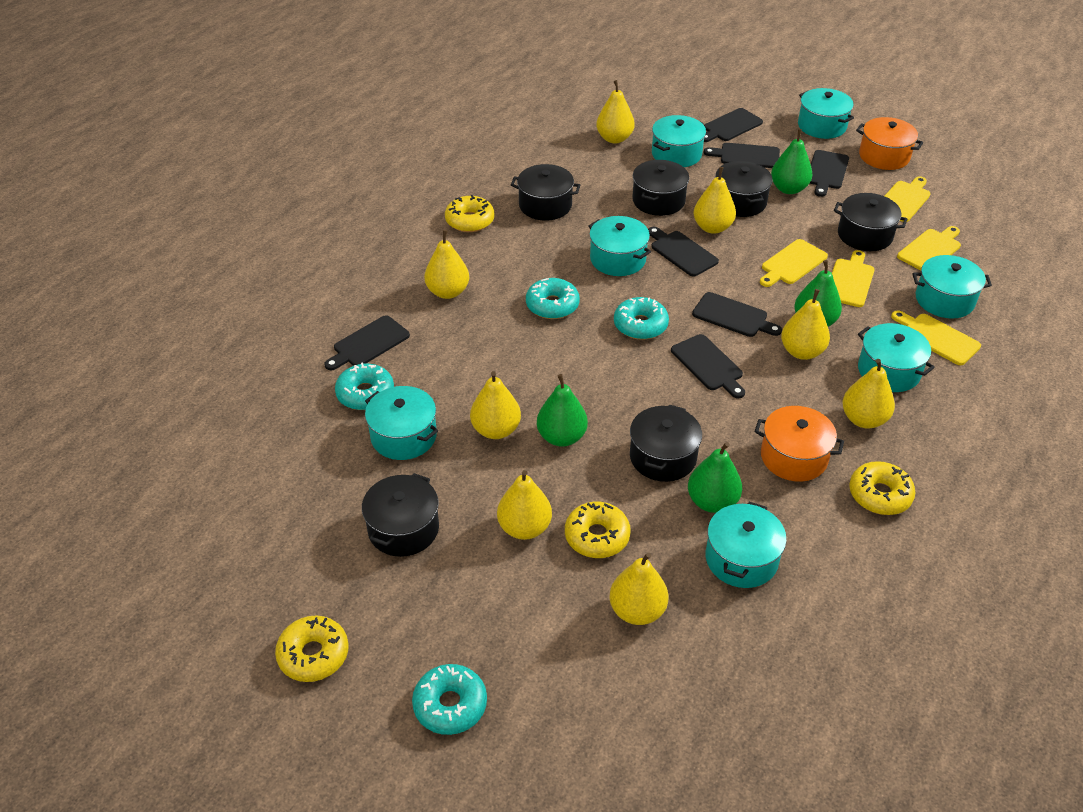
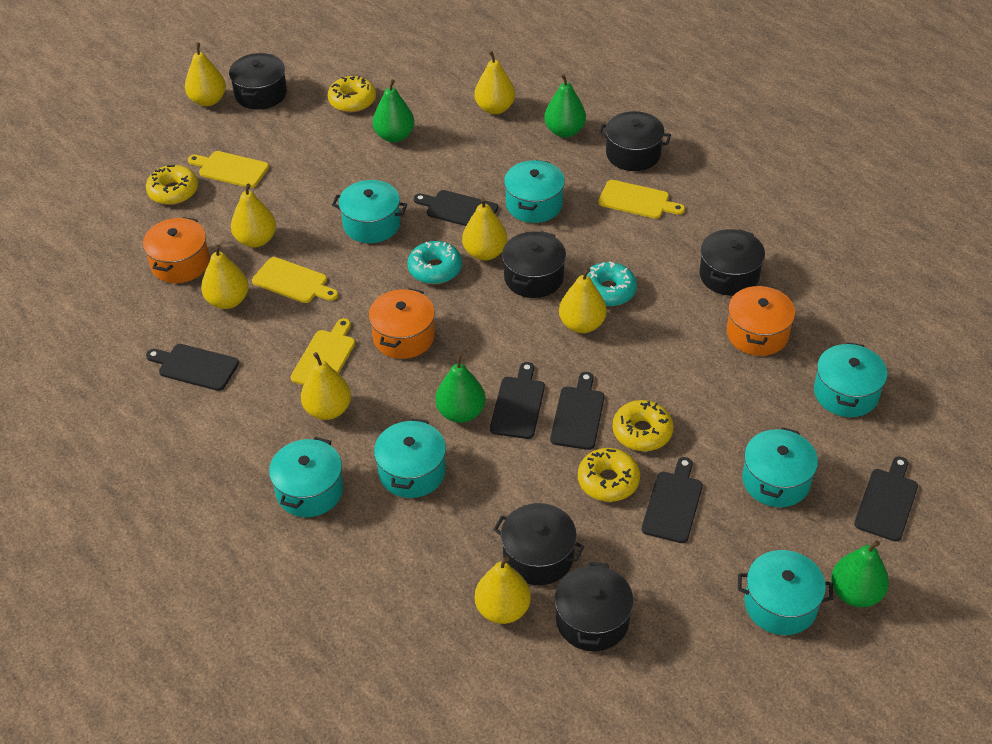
black cutting board: 7 -> 6
orange pot: 2 -> 3
turquoise donut: 4 -> 2
yellow cutting board: 5 -> 4

